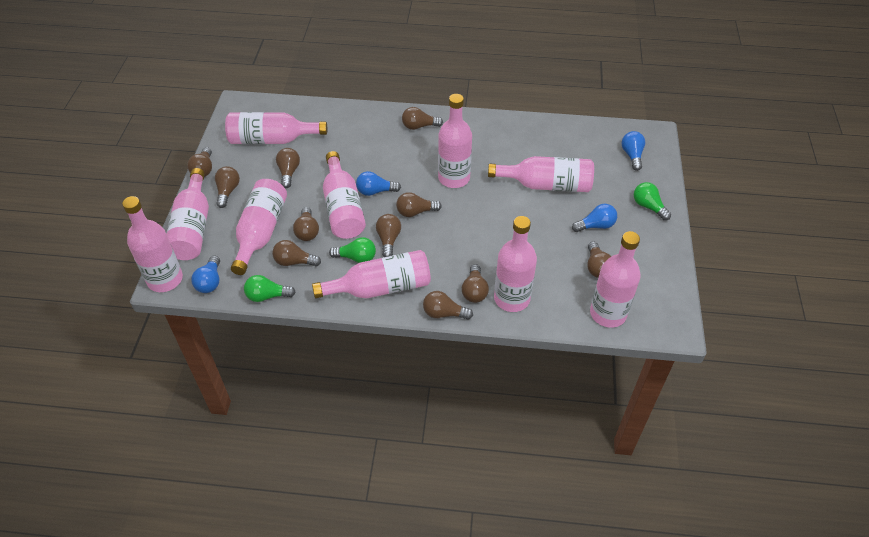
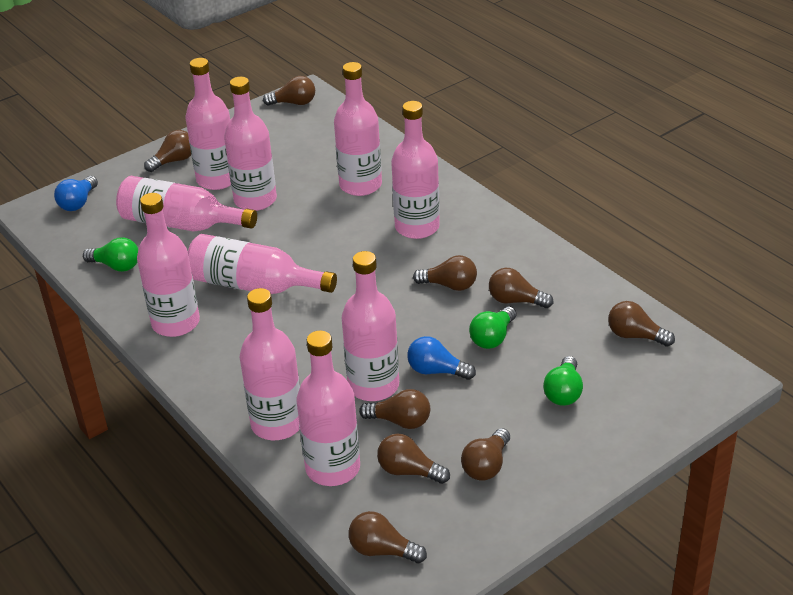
blue light bulb: 4 -> 2
brown light bulb: 11 -> 9

